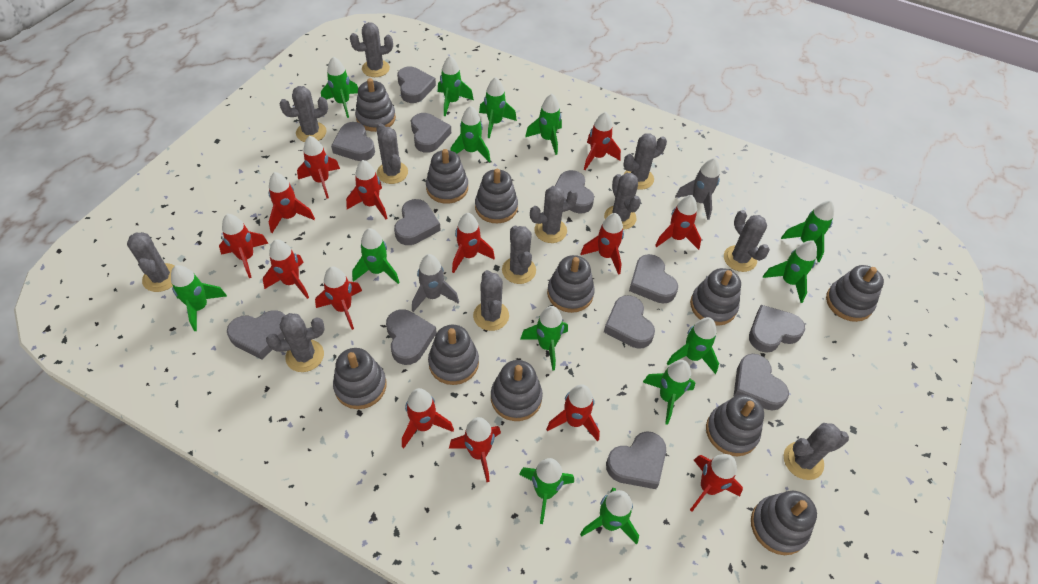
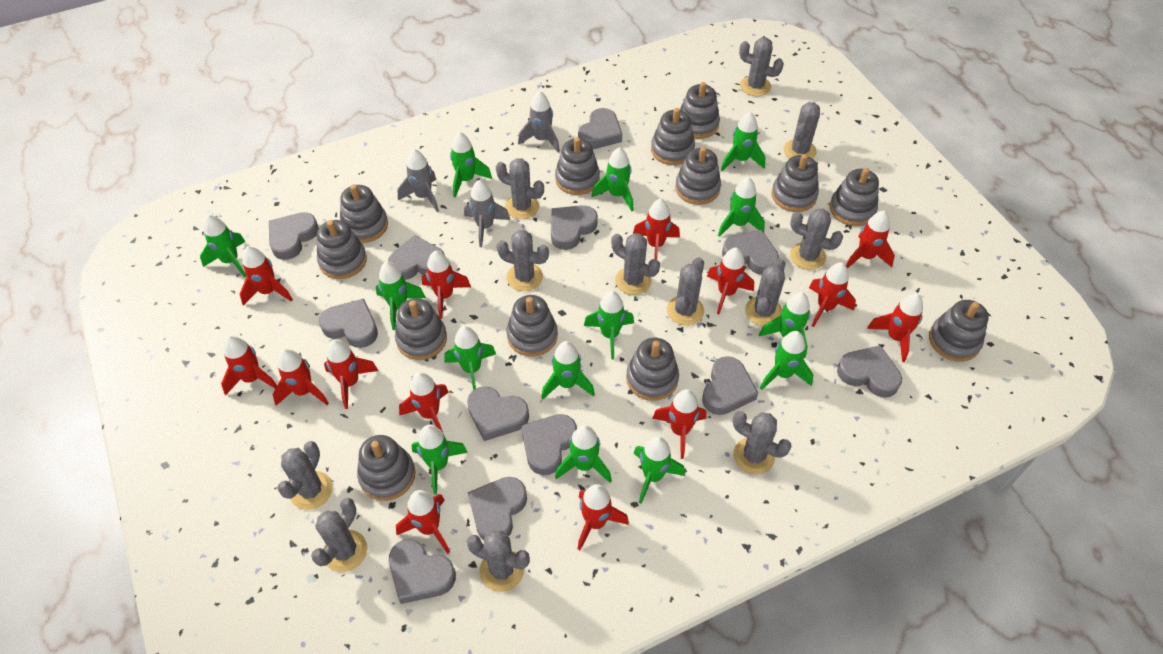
grey rocket: 2 -> 3
grey stacking toy: 11 -> 13

